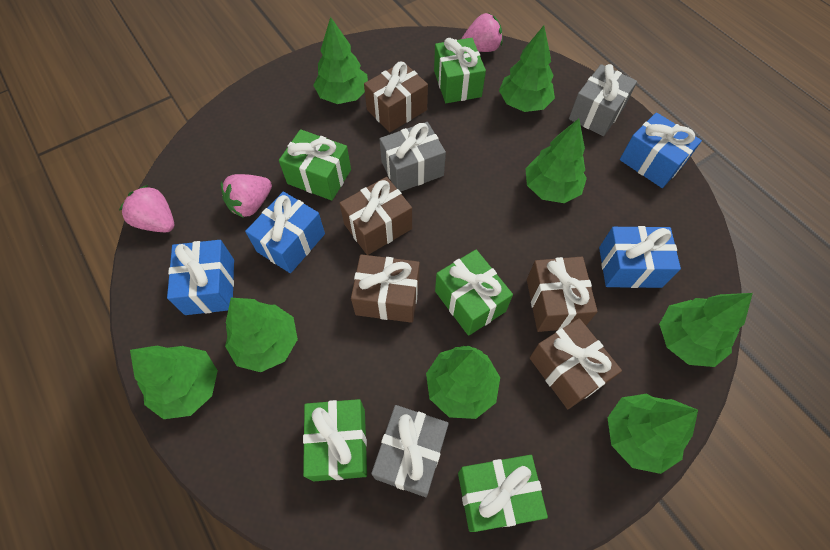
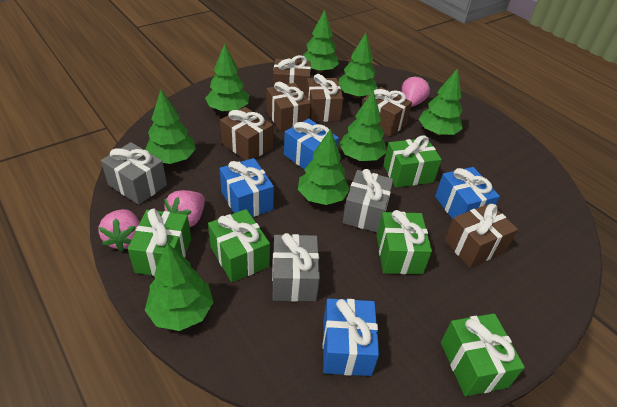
brown gift: 5 -> 6

